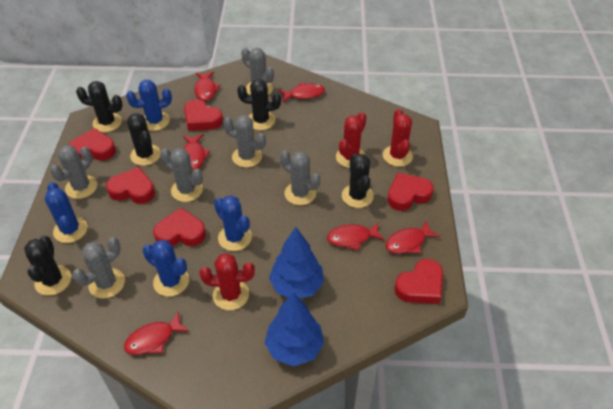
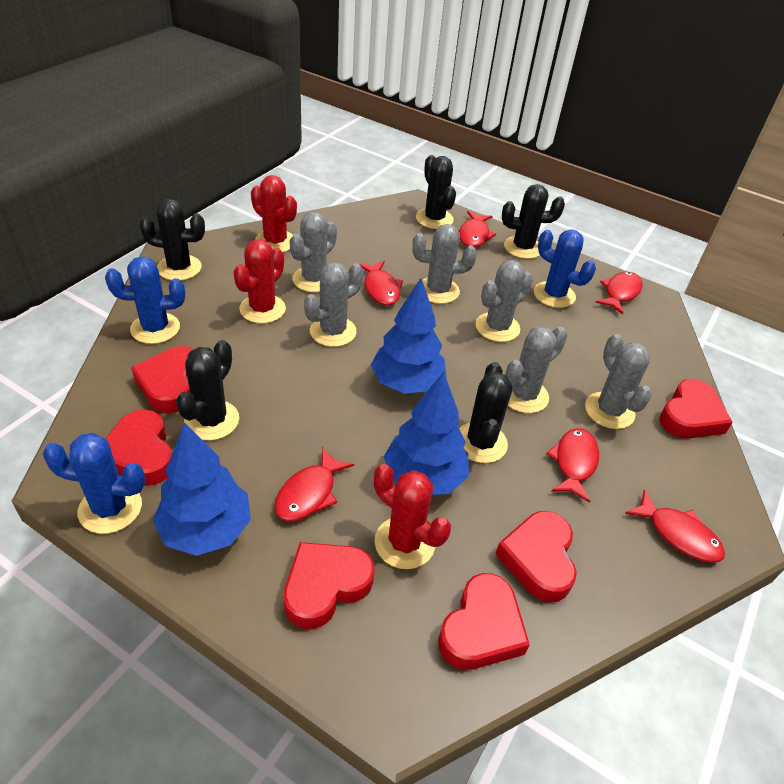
blue cactus: 4 -> 3
blue tree: 2 -> 3

